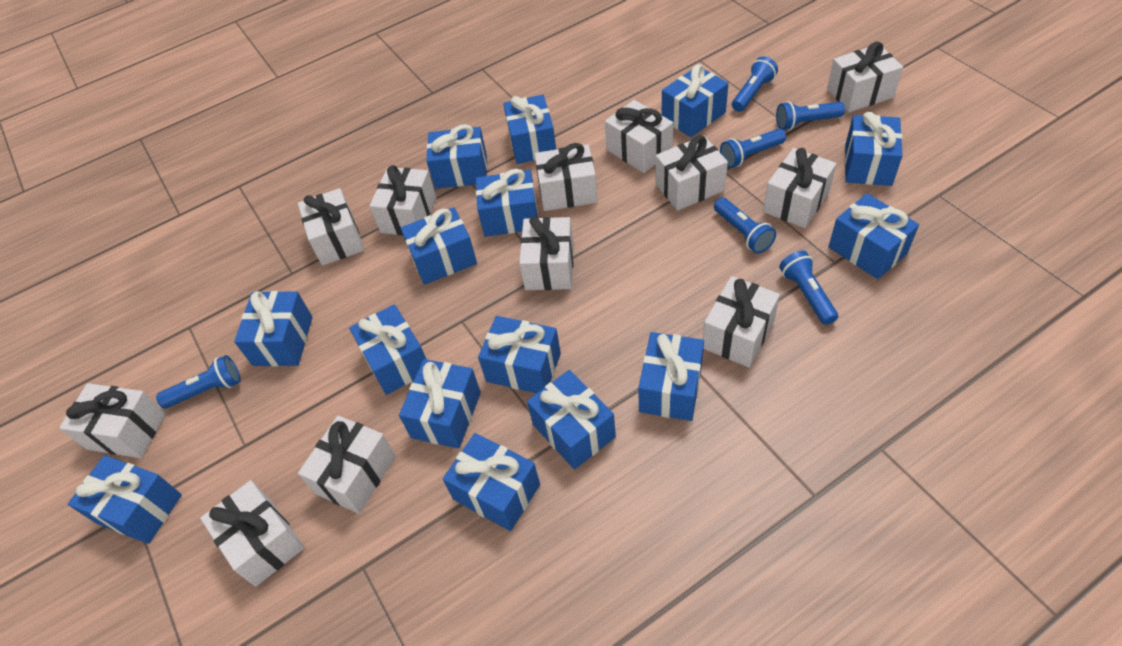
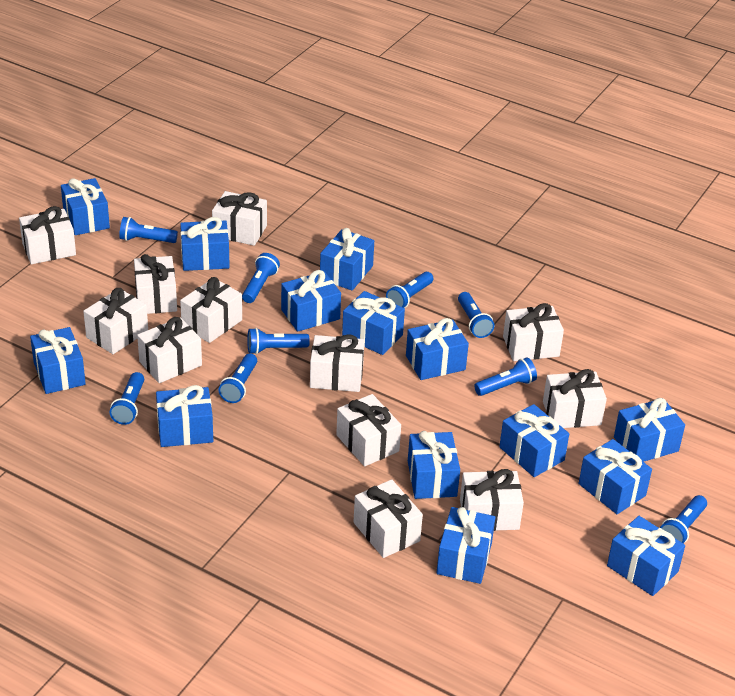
blue flashlight: 6 -> 9
blue gift: 15 -> 14

